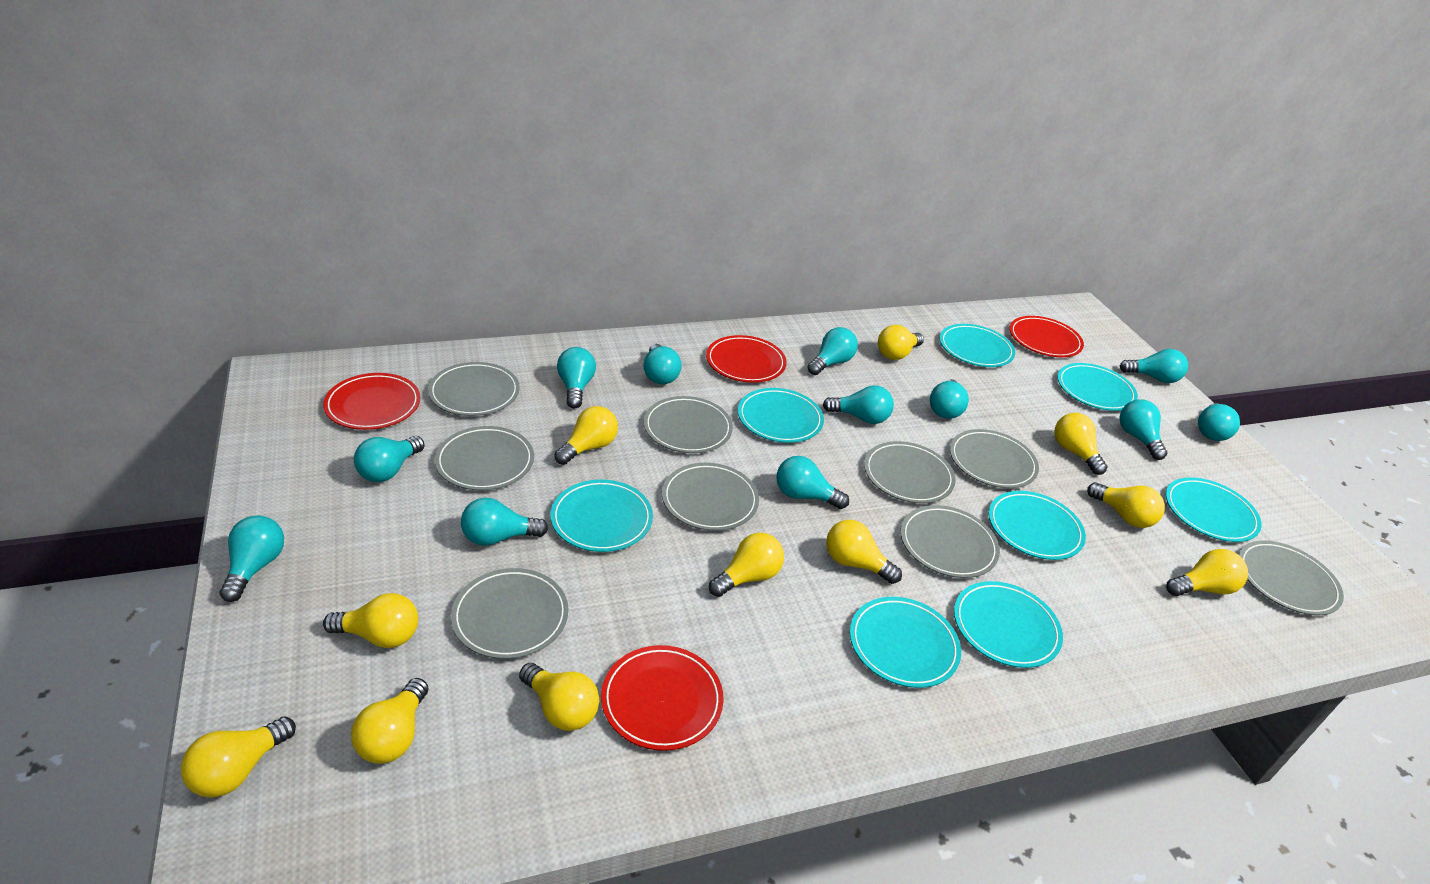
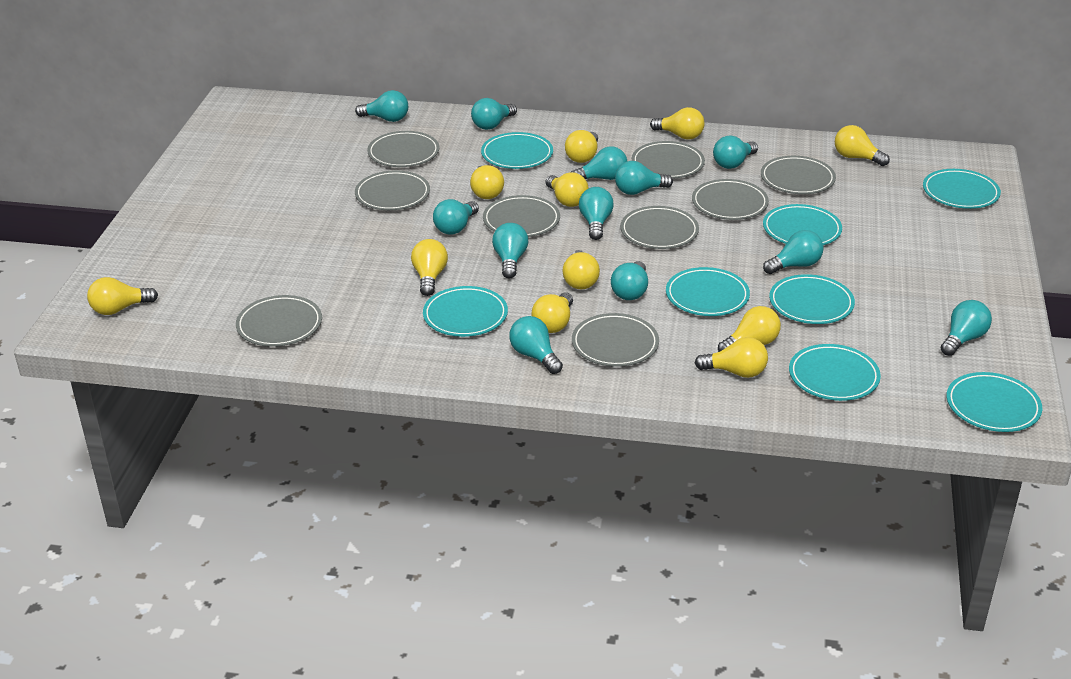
red plate: 4 -> 0

